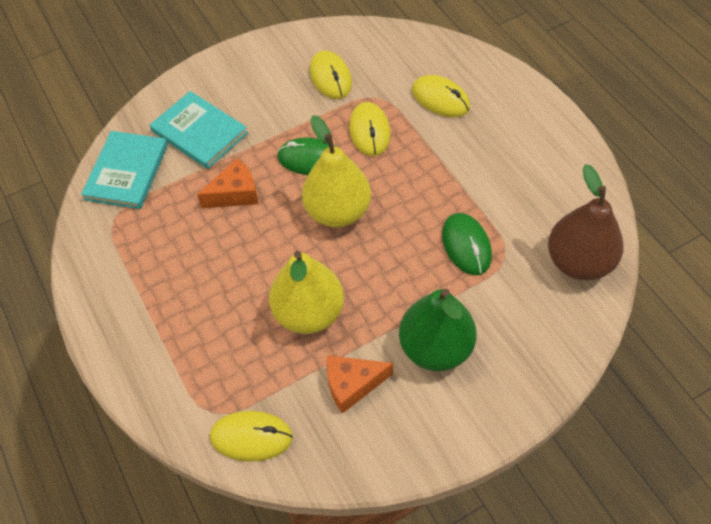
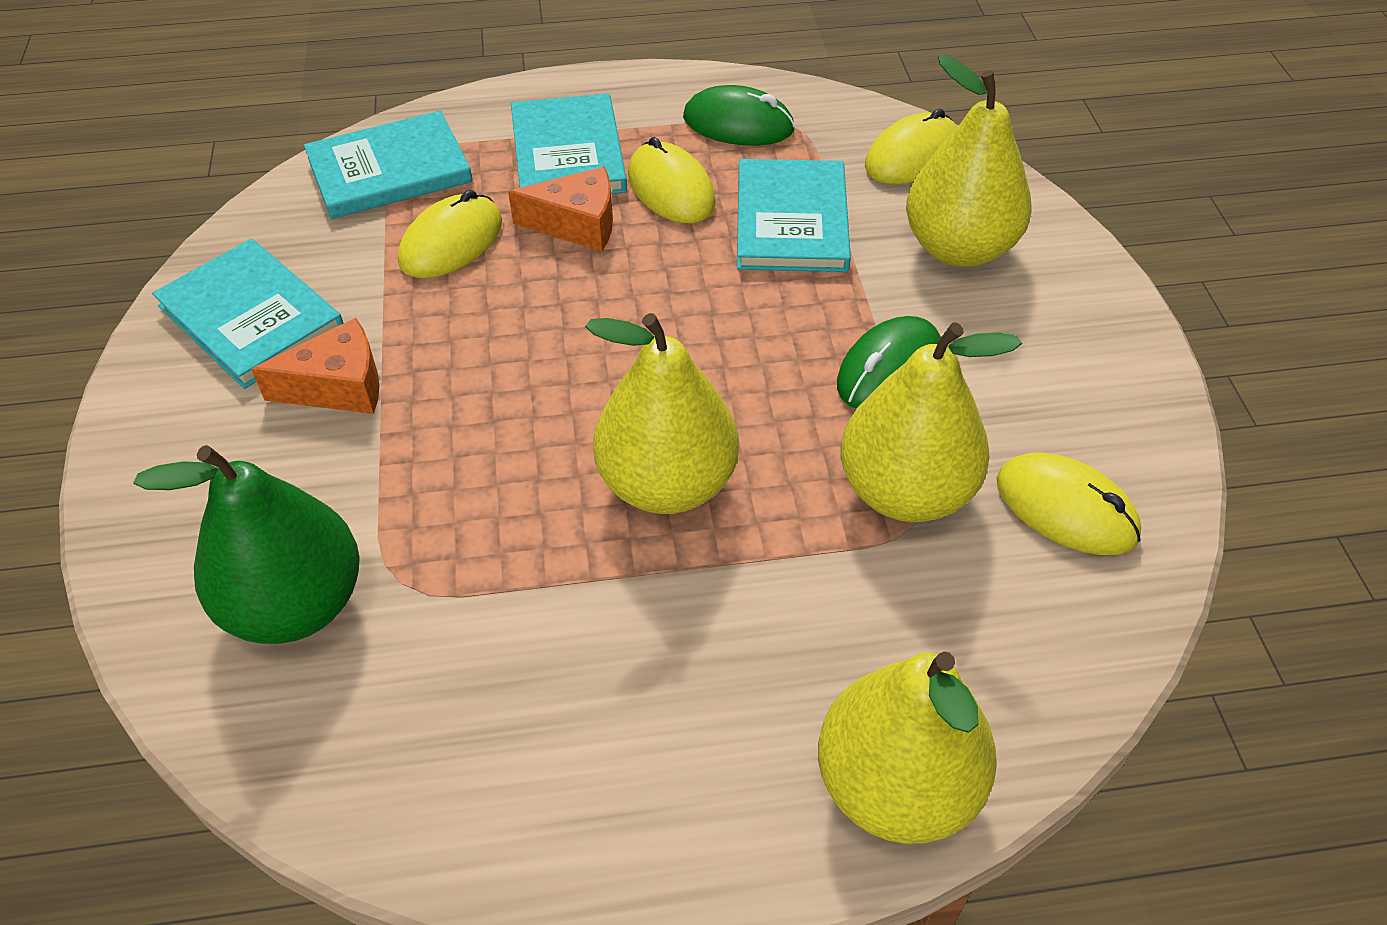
brown pear: 1 -> 0
turquoise book: 2 -> 4
yellow pear: 2 -> 4

